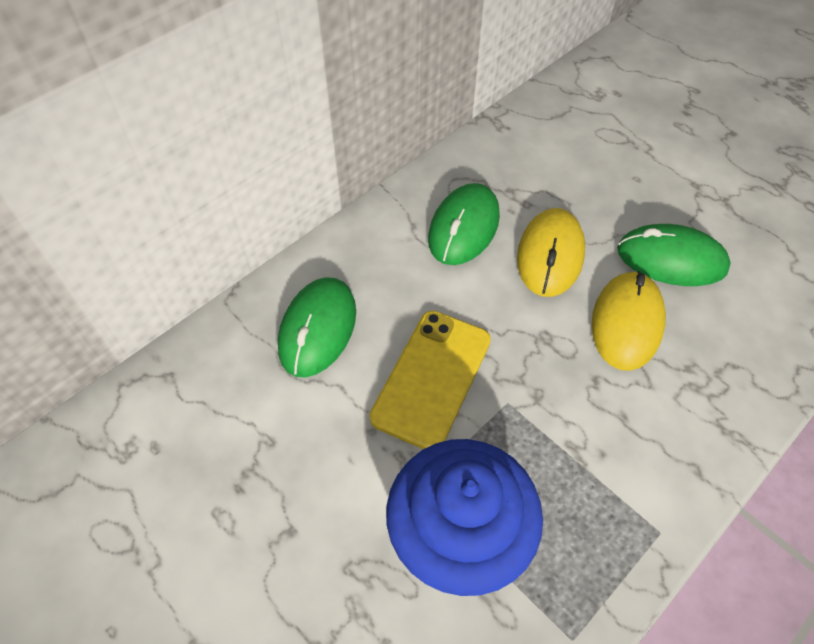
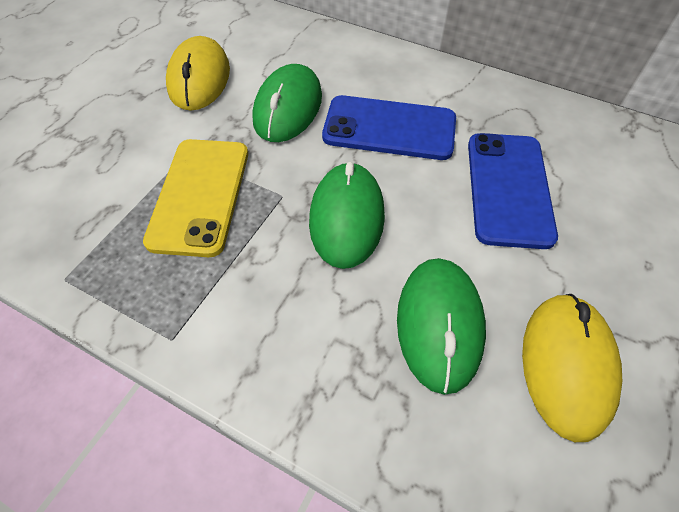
blue cupcake: 1 -> 0
blue phone: 0 -> 2

